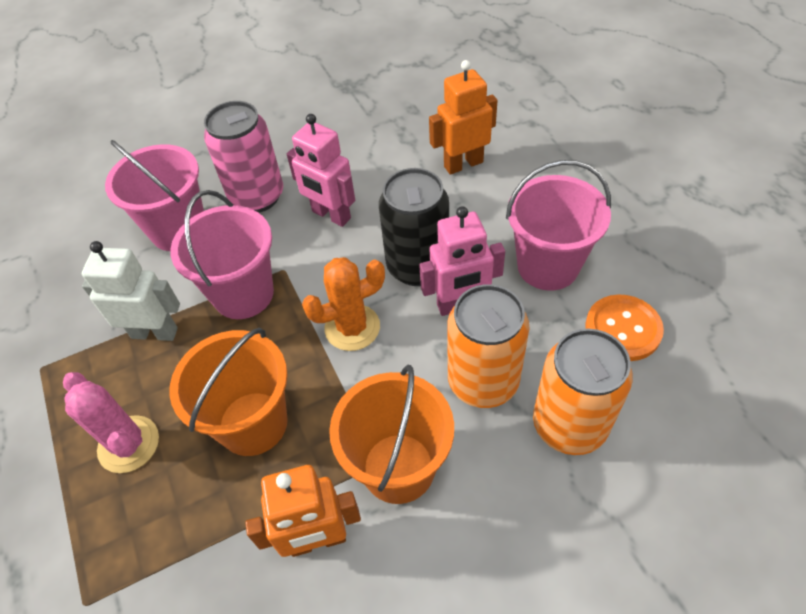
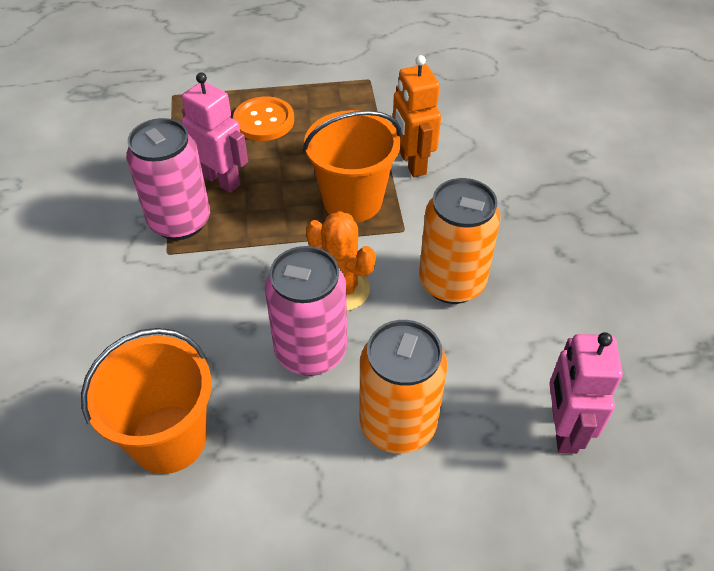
black can: 1 -> 0
orange robot: 2 -> 1
pink bucket: 3 -> 0
pink cactus: 1 -> 0
pink can: 1 -> 2
white robot: 1 -> 0

